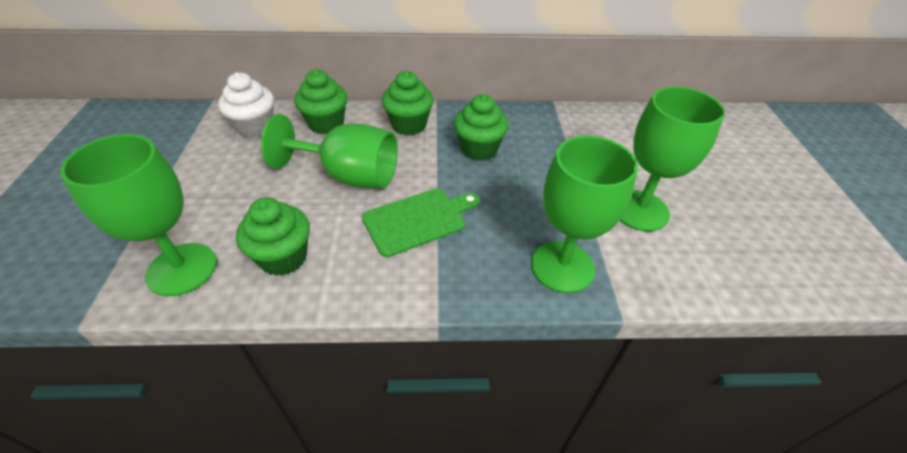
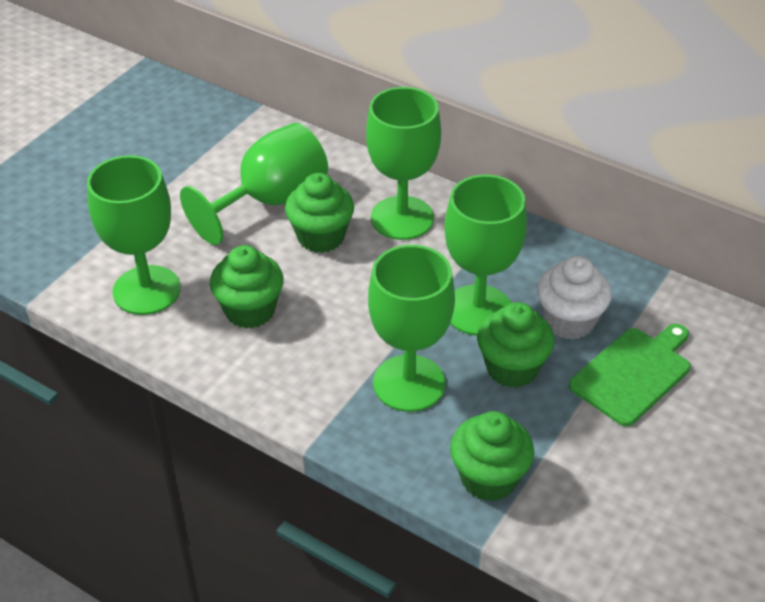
green goblet: 4 -> 5

